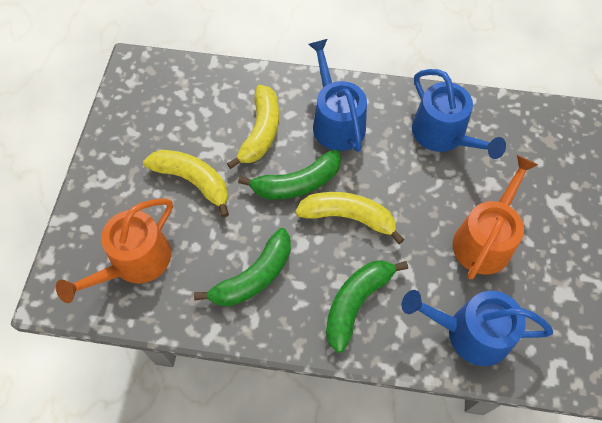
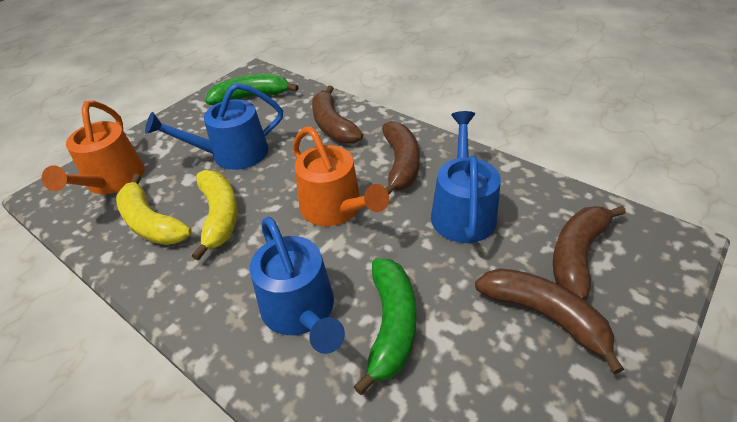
brown banana: 0 -> 4
green banana: 3 -> 2
yellow banana: 3 -> 2

